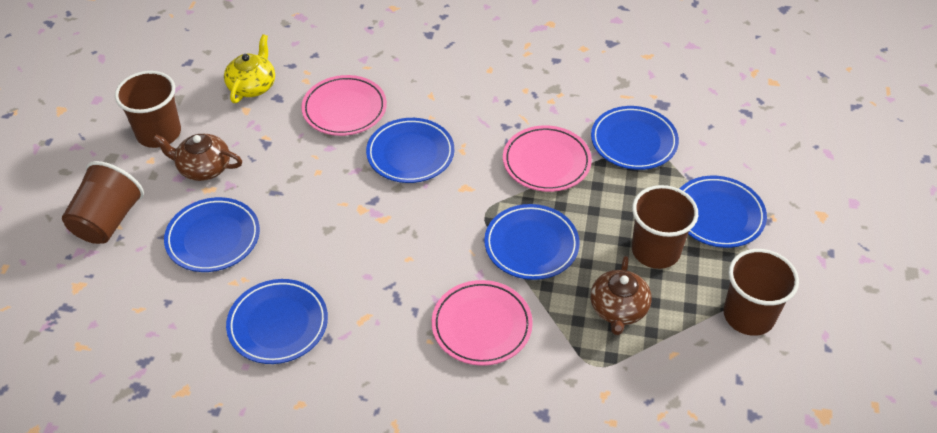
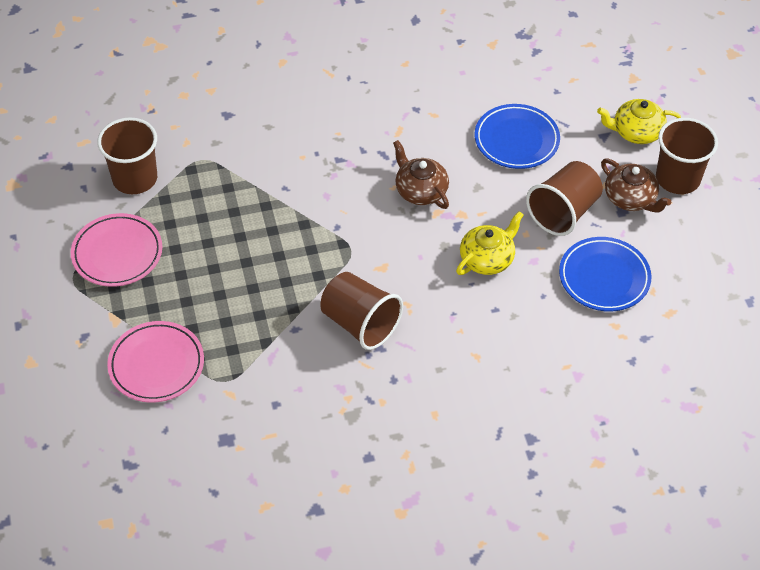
blue plate: 6 -> 2
pink plate: 3 -> 2
yellow teapot: 1 -> 2

